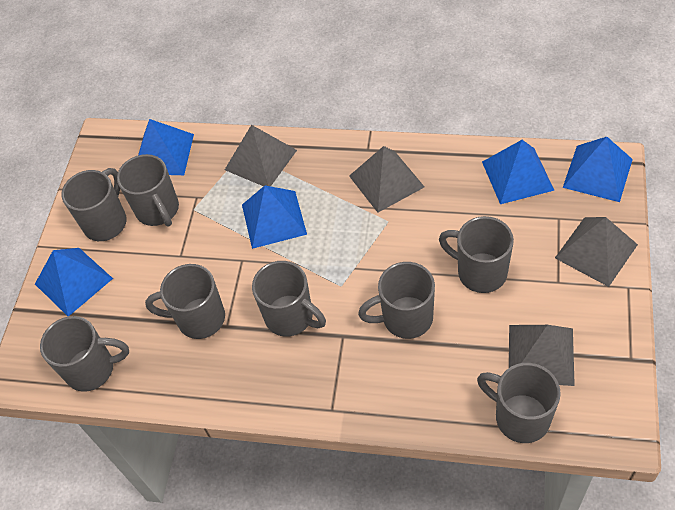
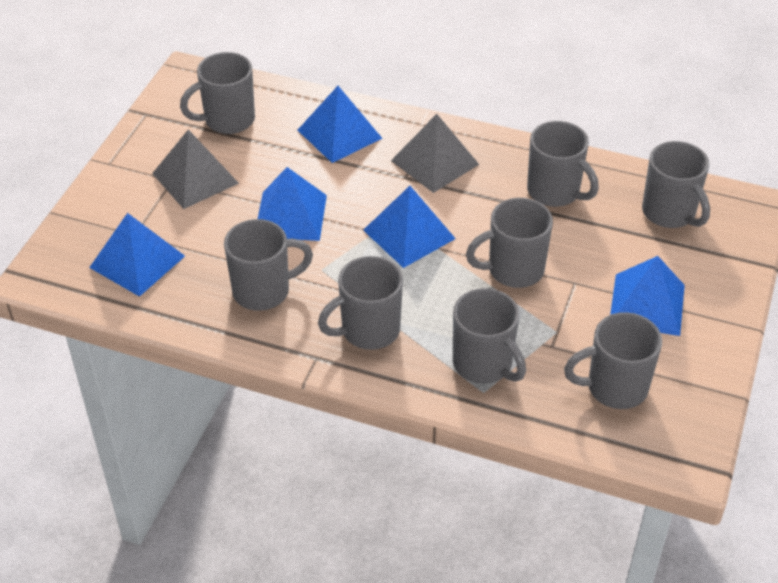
grey pyramid: 4 -> 2

